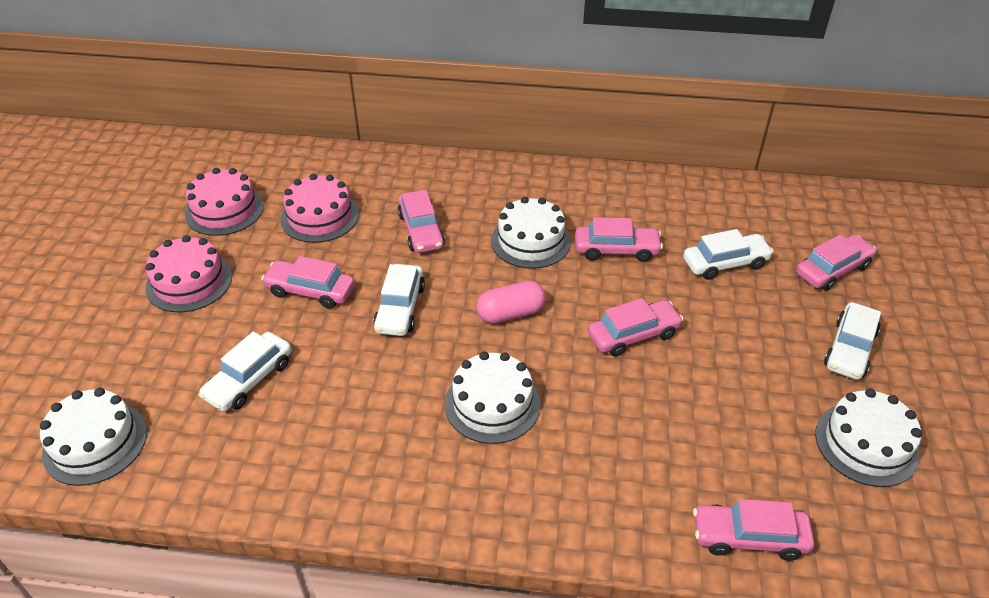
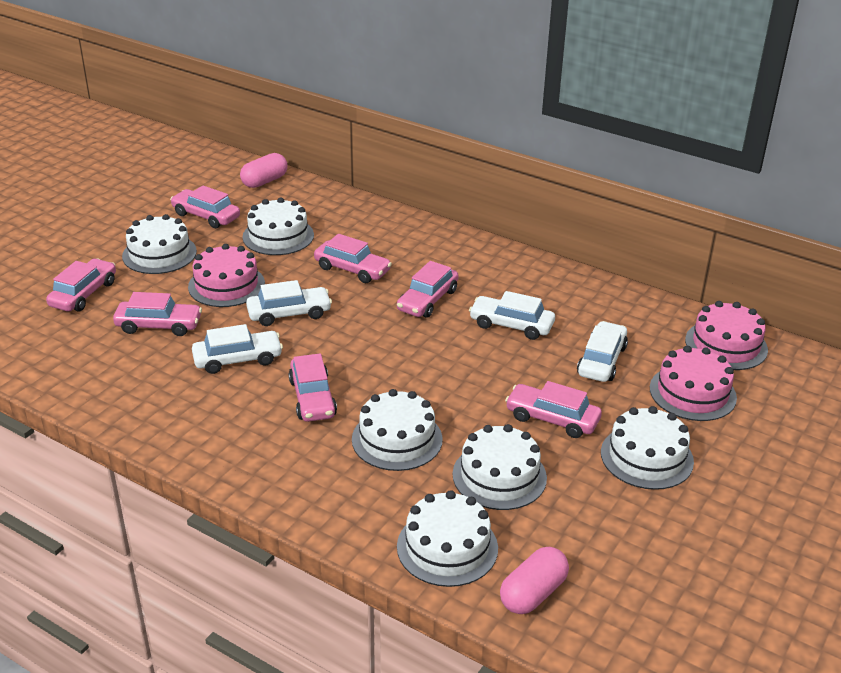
pink capsule: 1 -> 2
pink car: 6 -> 7
white cake: 4 -> 6

